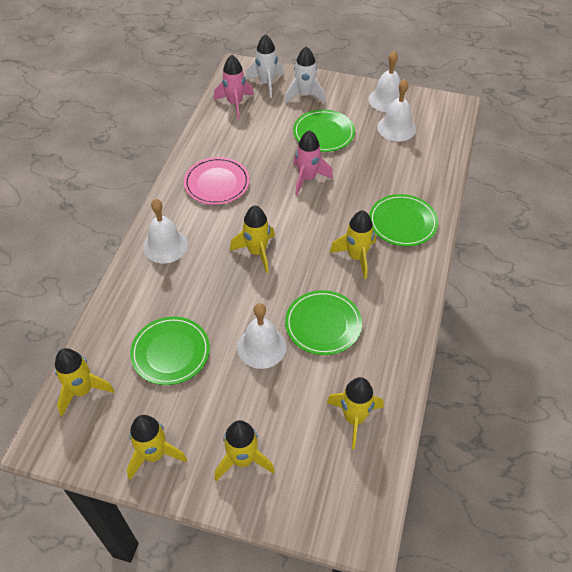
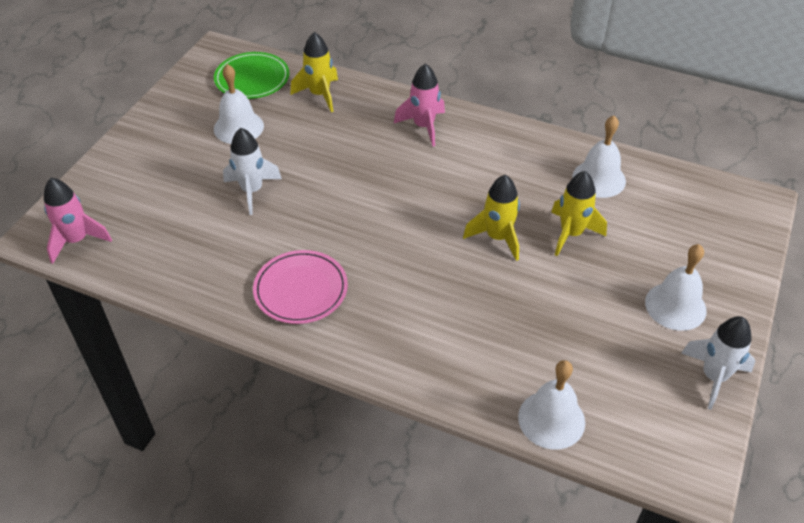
green plate: 4 -> 1
yellow rocket: 6 -> 3

